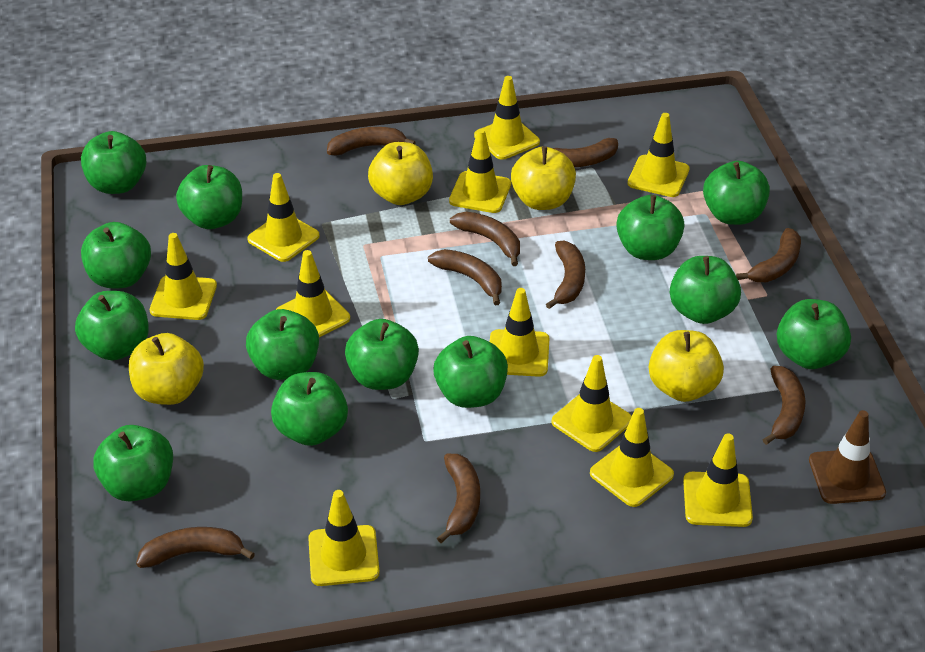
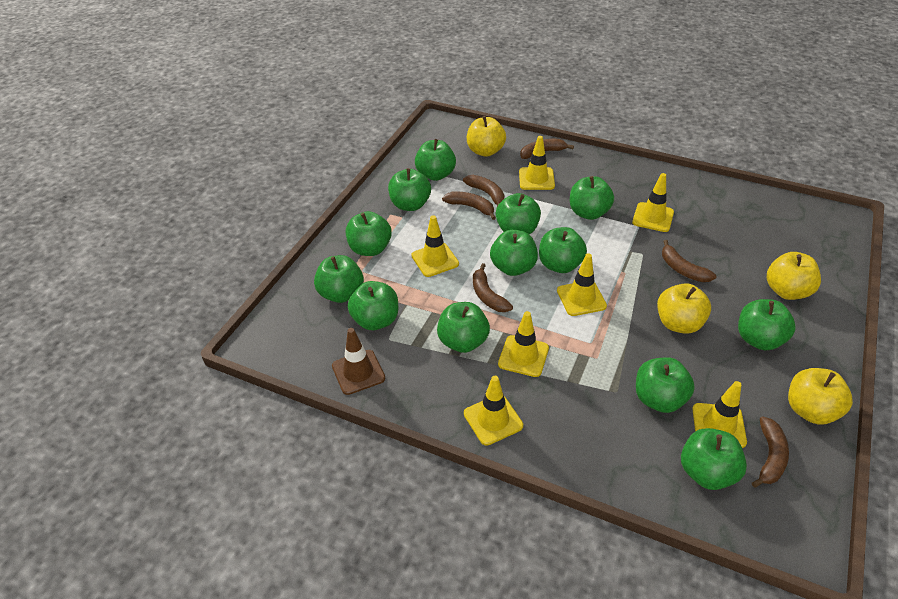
brown banana: 9 -> 6
yellow traffic cone: 11 -> 7

